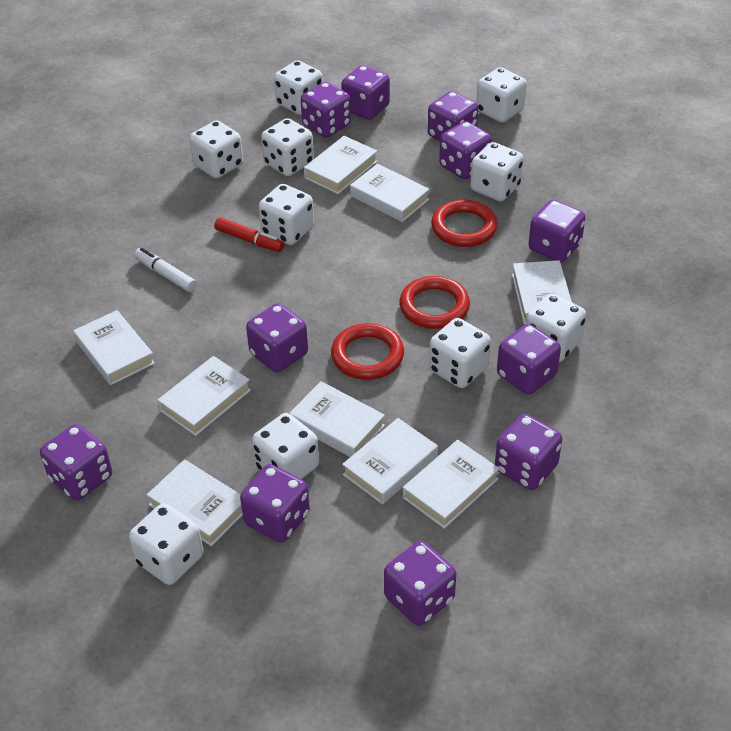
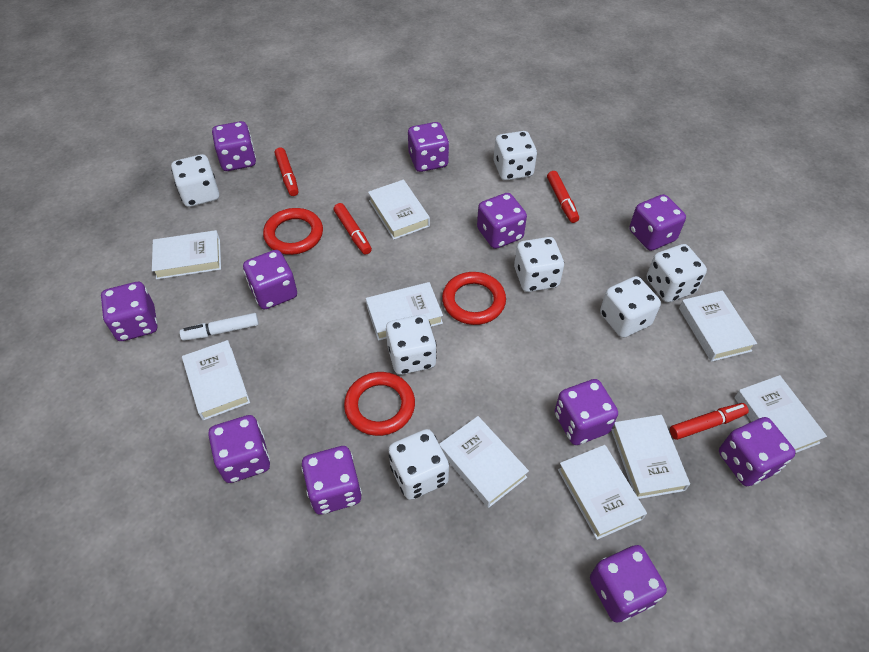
red marker: 1 -> 4
white dice: 10 -> 7

